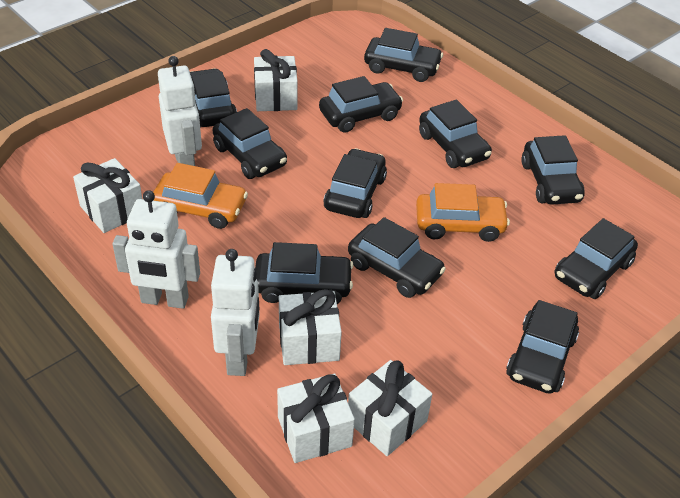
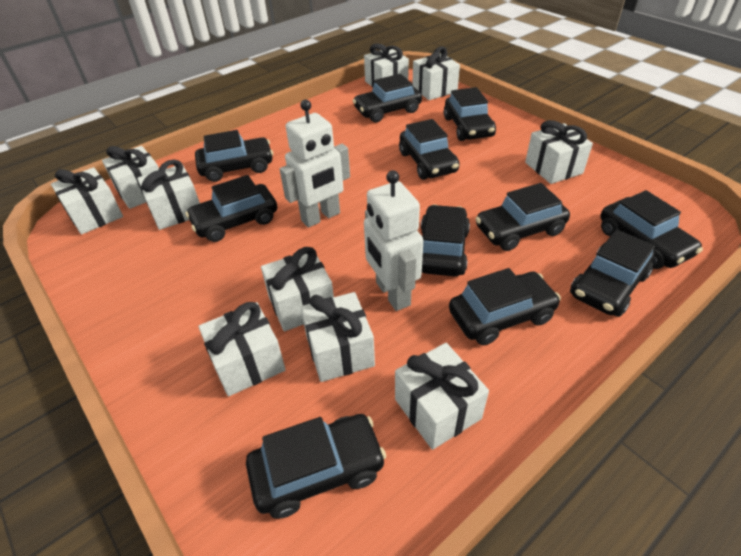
orange car: 2 -> 0
white gift: 5 -> 10
white robot: 3 -> 2

